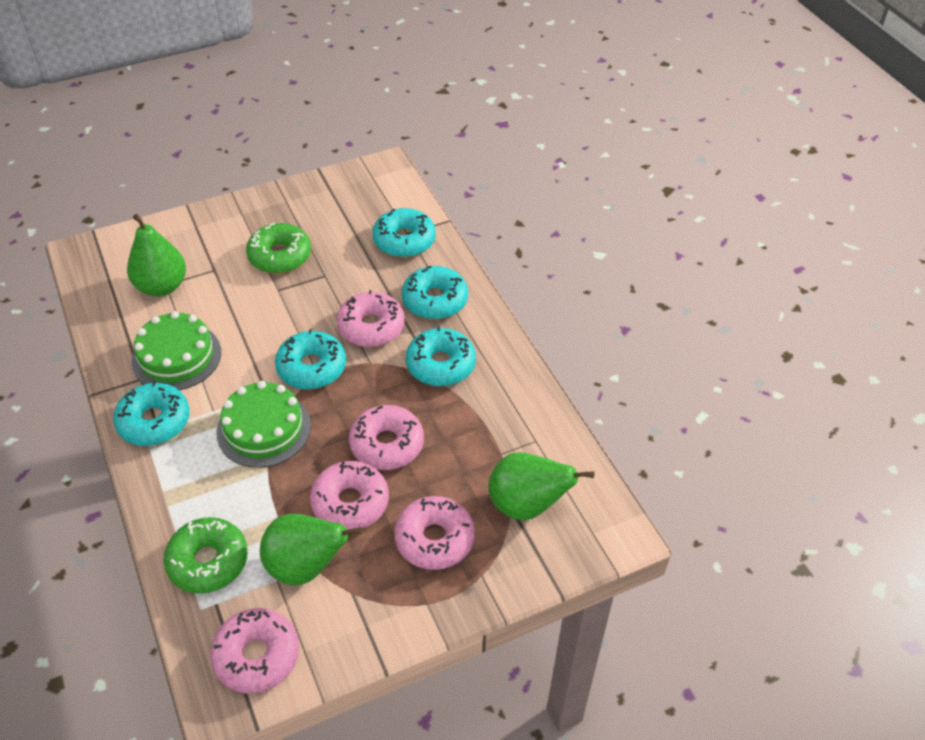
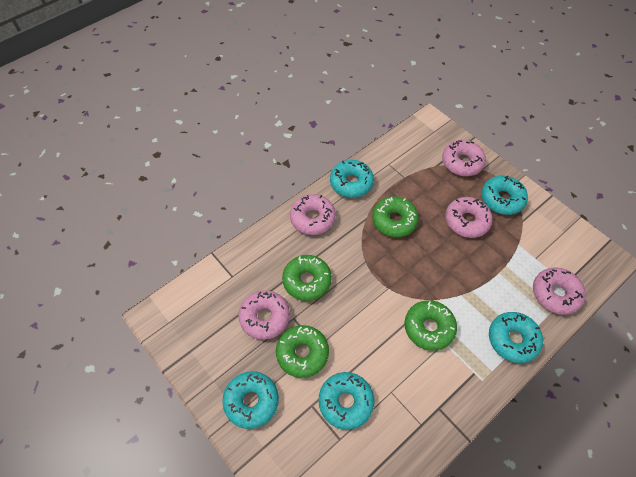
green cake: 2 -> 0
green donut: 2 -> 4
green pear: 3 -> 0

